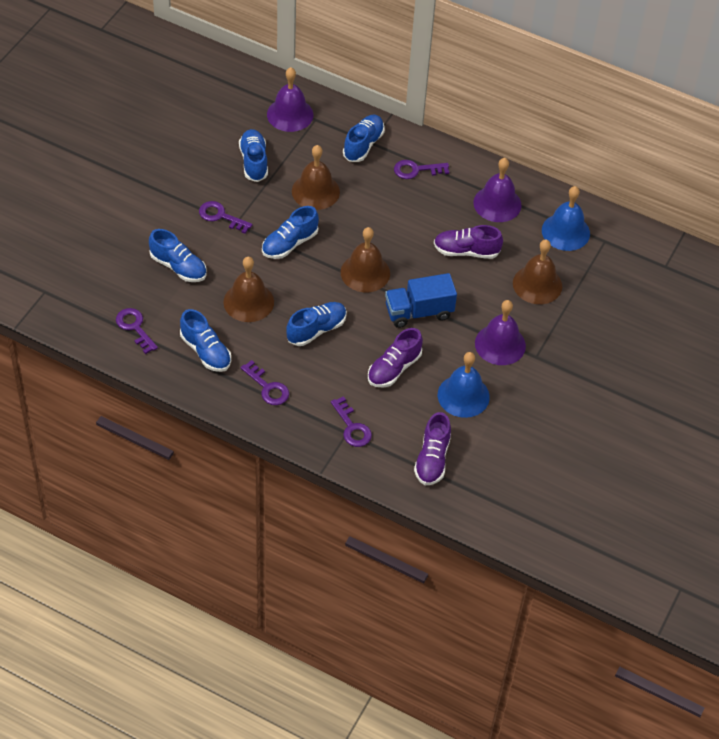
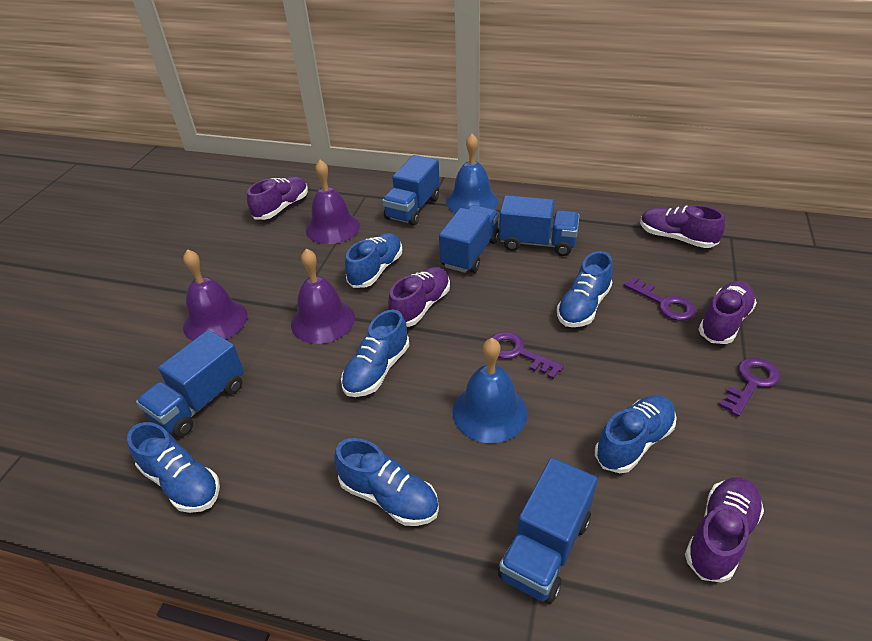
blue truck: 1 -> 5
brown bell: 4 -> 0
purple key: 5 -> 3
purple shoe: 3 -> 5

